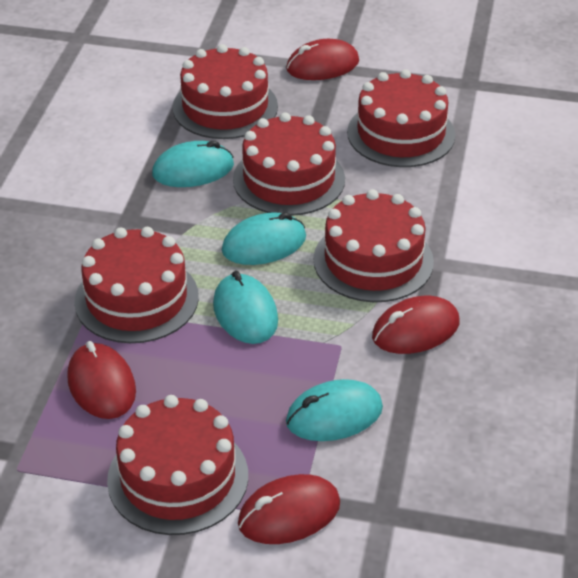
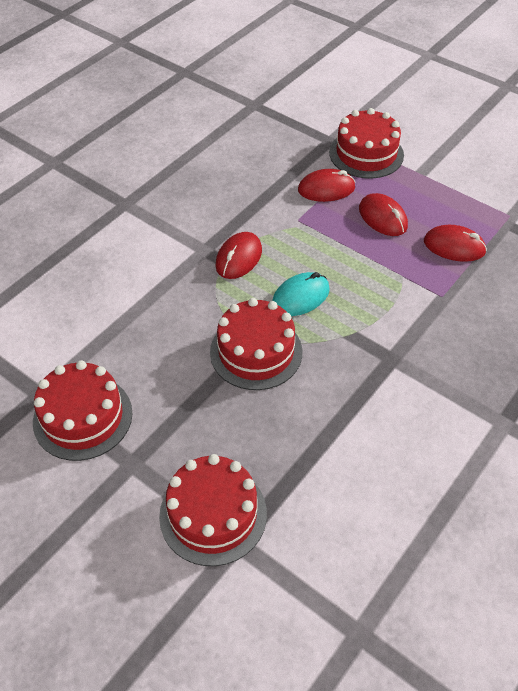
red cake: 6 -> 4
turquoise mouse: 4 -> 1

